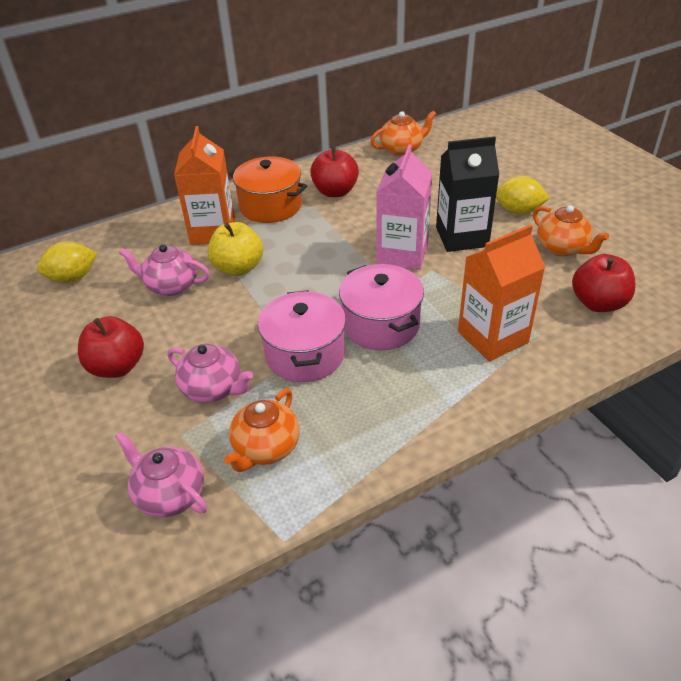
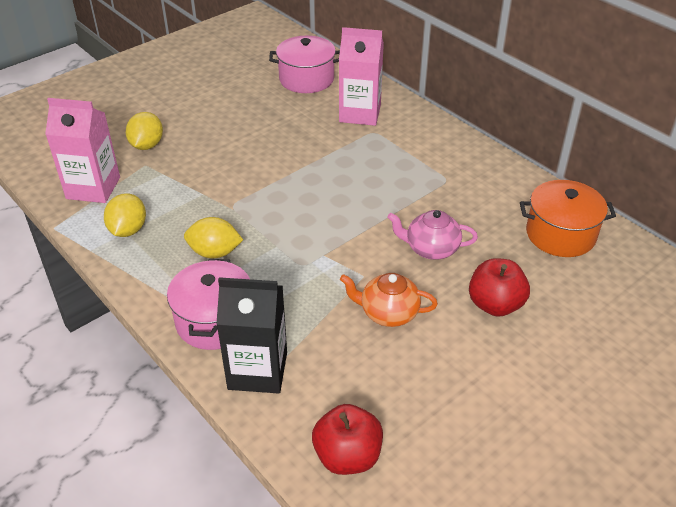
orange carton: 2 -> 0
orange teapot: 3 -> 1
pink carton: 1 -> 2
pink teapot: 3 -> 1
red apple: 3 -> 2
yellow apple: 1 -> 0
yellow lemon: 2 -> 3

